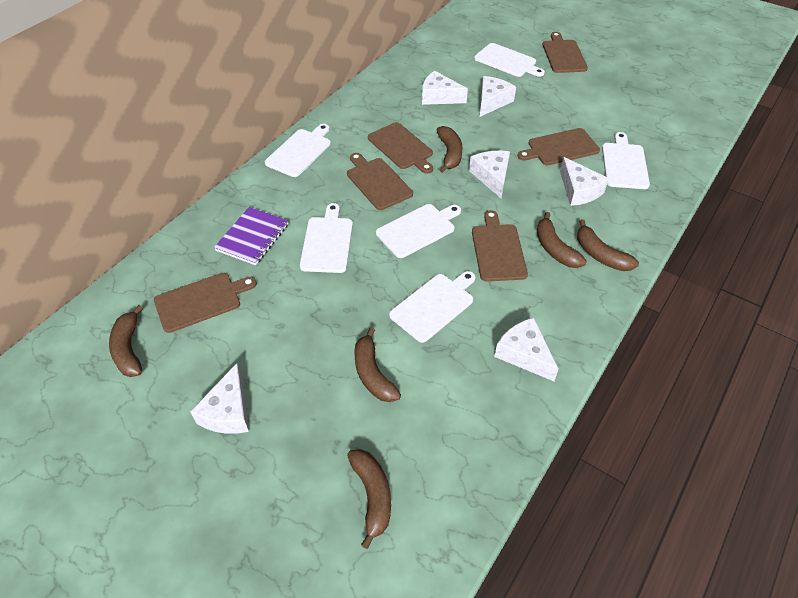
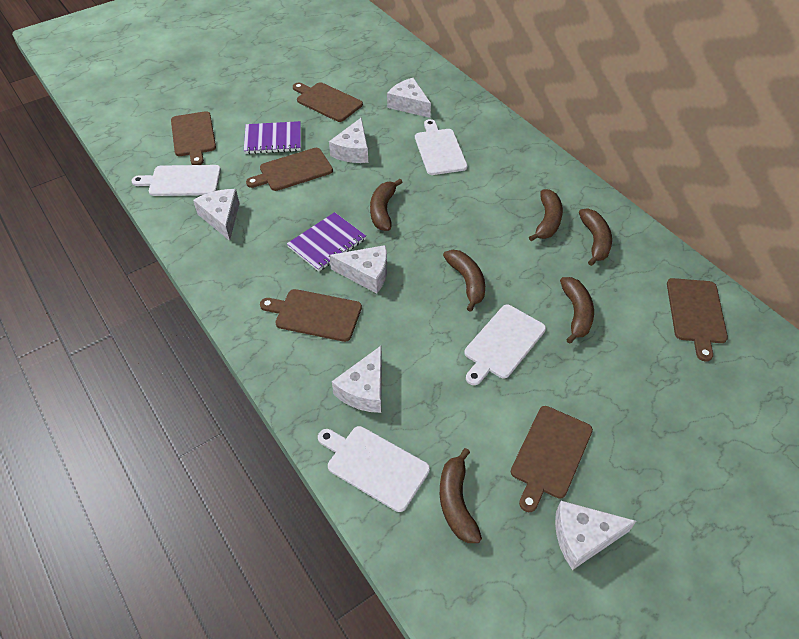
purple notebook: 1 -> 2
white cutting board: 6 -> 4

